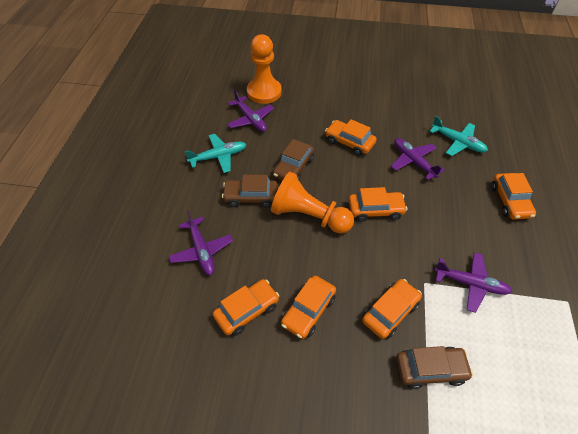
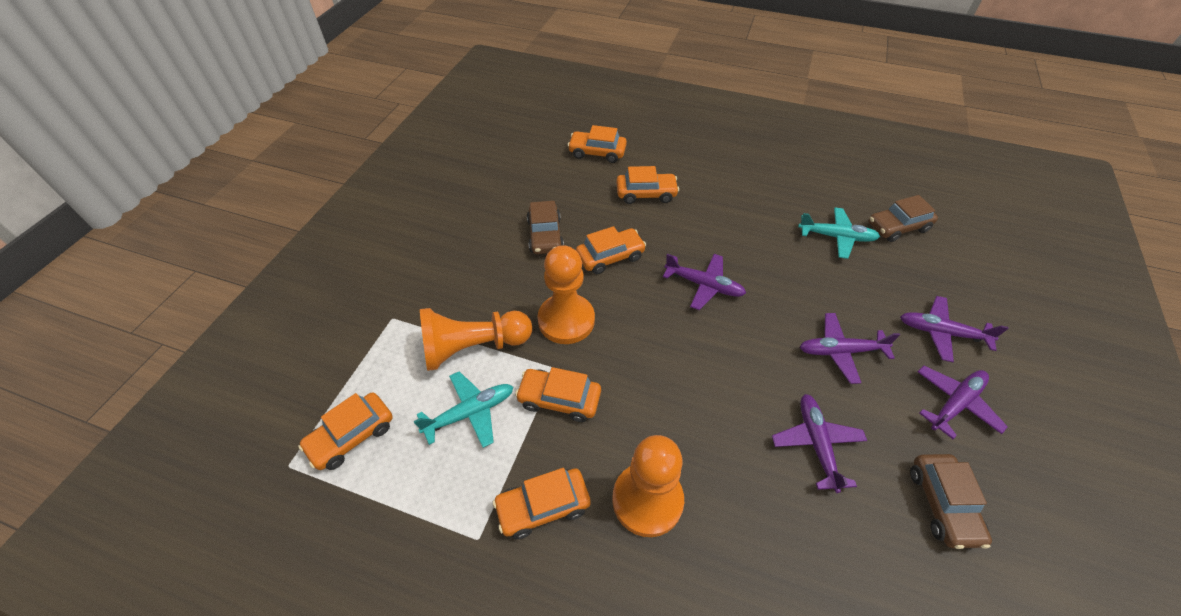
orange pawn: 2 -> 3
purple plane: 4 -> 5

